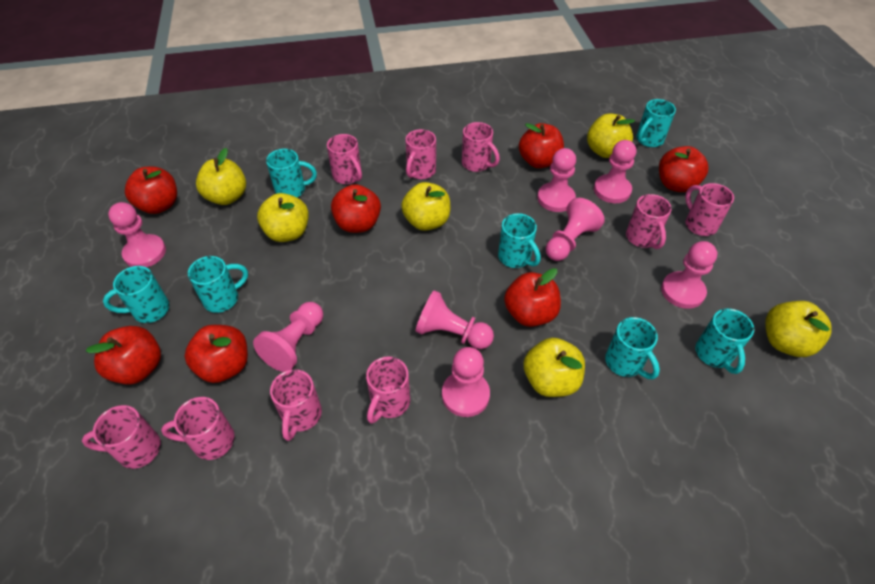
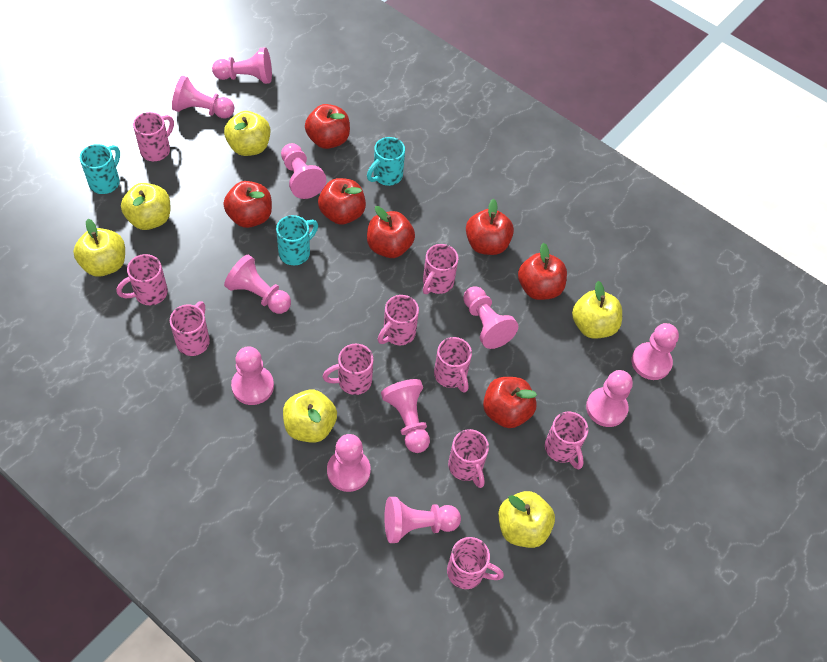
pink mug: 9 -> 10
pink pawn: 8 -> 11
turquoise mug: 7 -> 3

